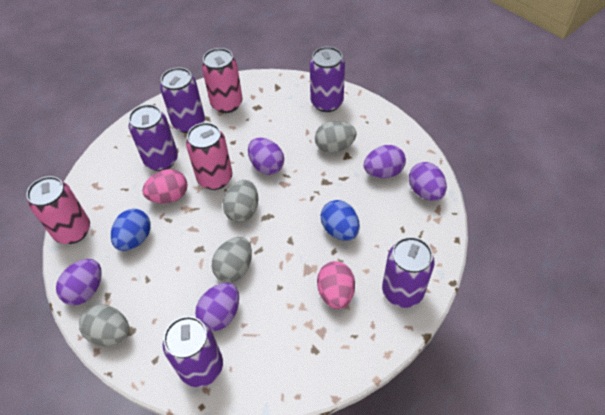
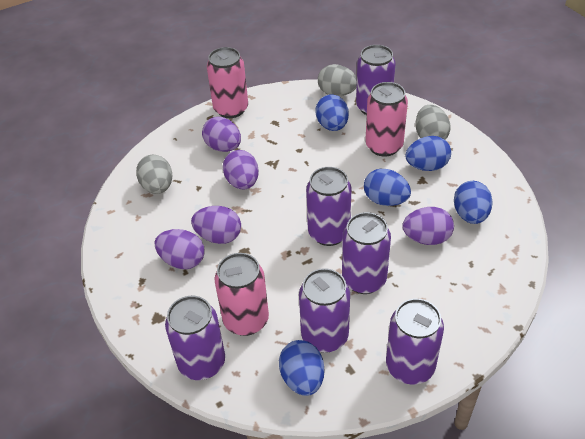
blue egg: 2 -> 5
grey egg: 4 -> 3
pink egg: 2 -> 0
purple can: 5 -> 6

